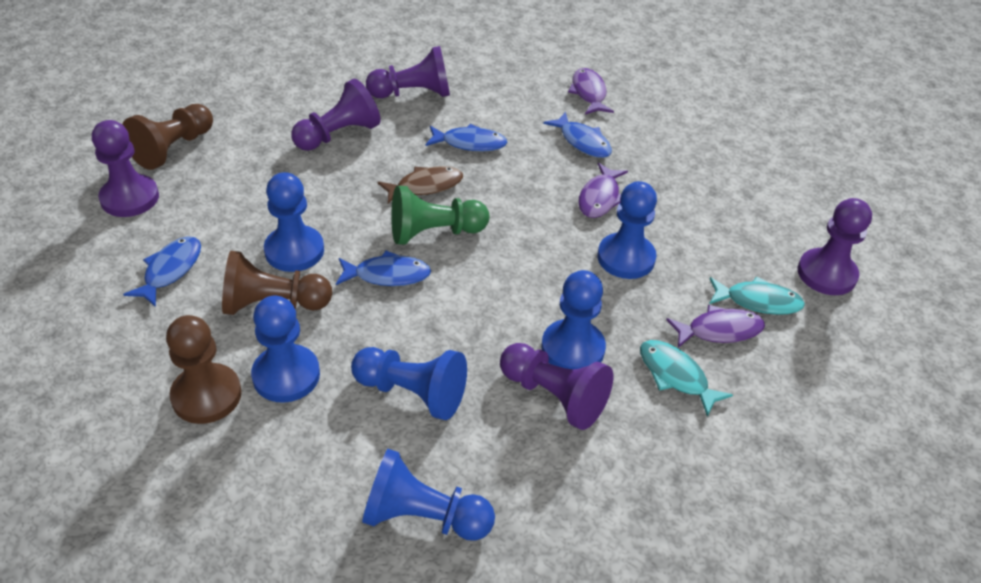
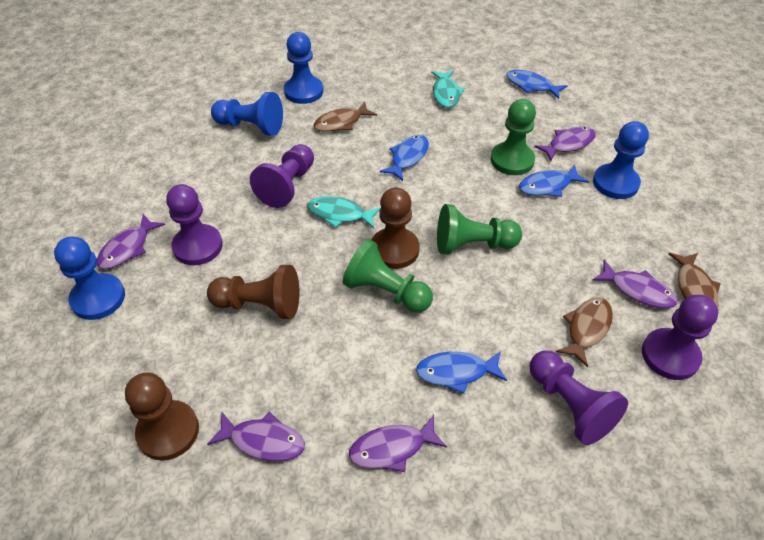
blue pawn: 6 -> 4
brown fish: 1 -> 3
green pawn: 1 -> 3
purple fish: 3 -> 5
purple pawn: 5 -> 4

